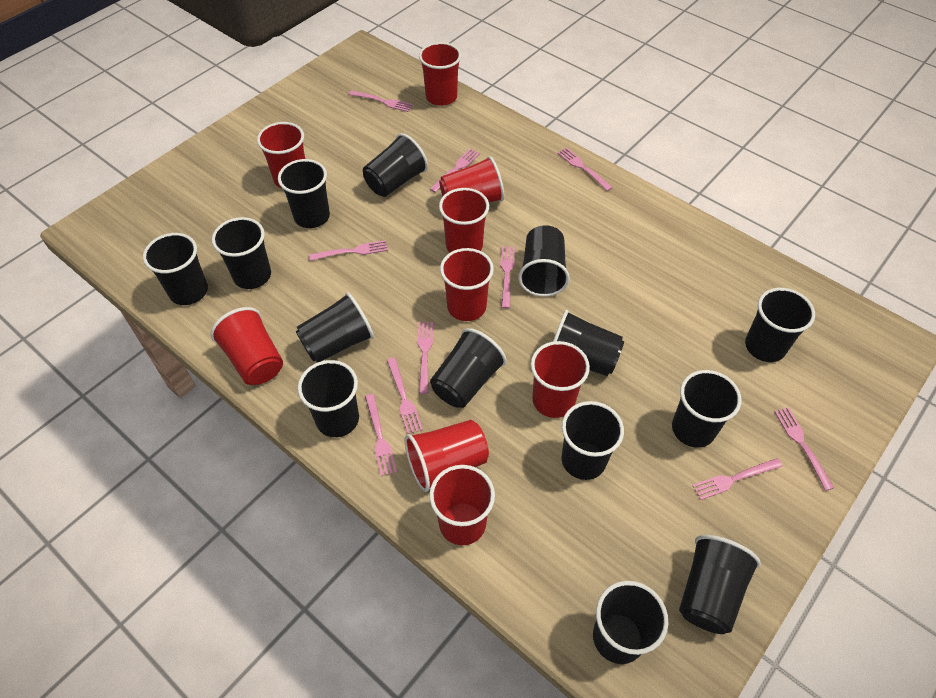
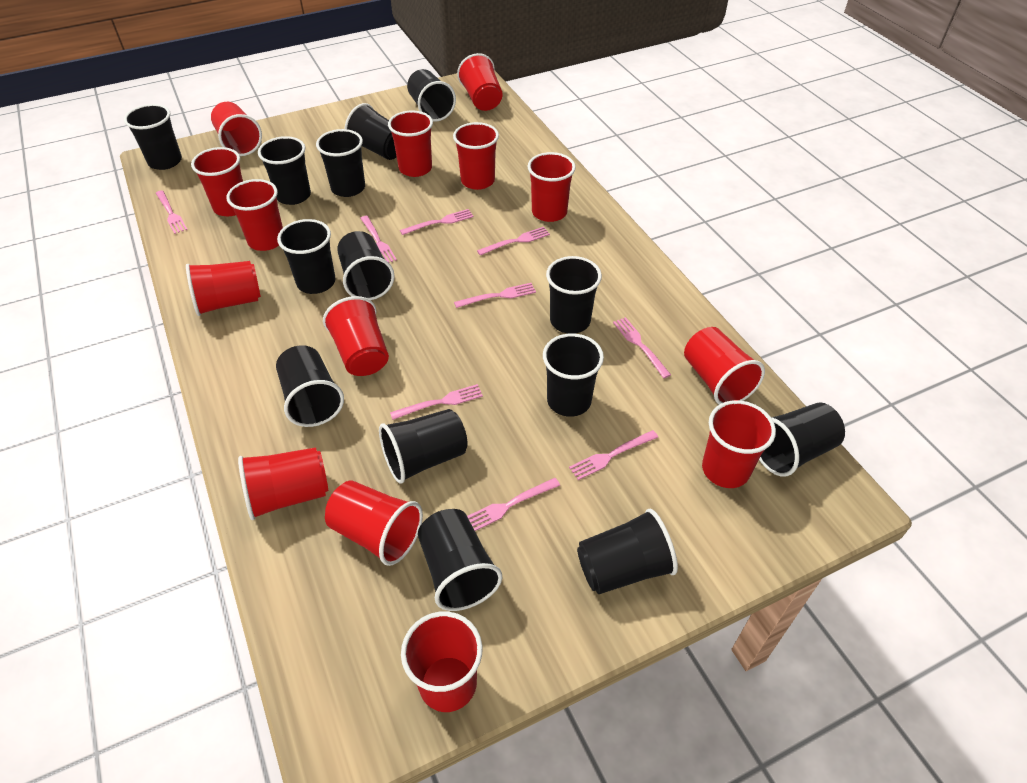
pink fork: 10 -> 9
red cup: 9 -> 14

